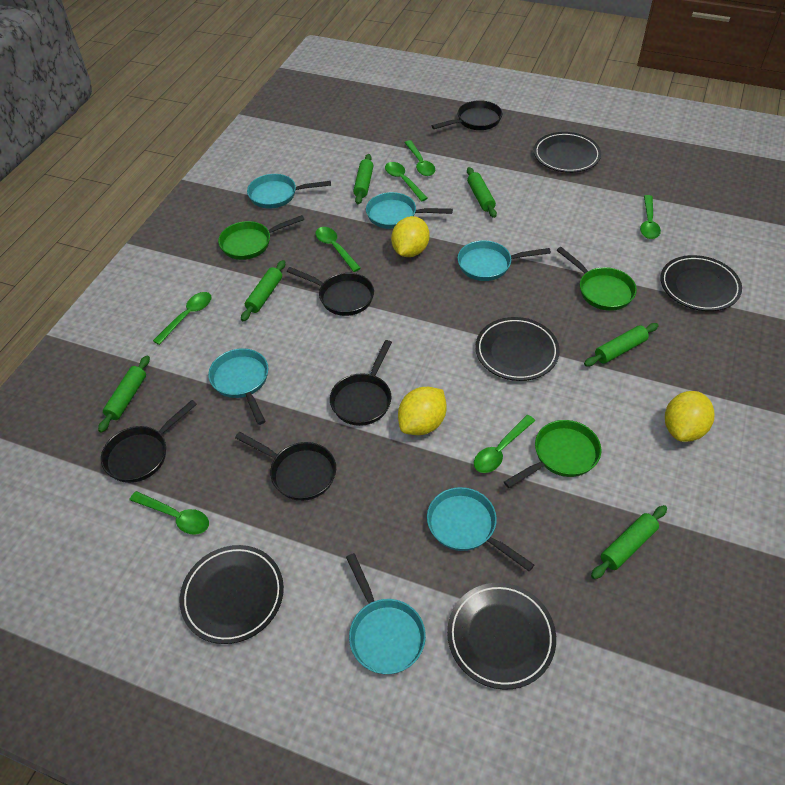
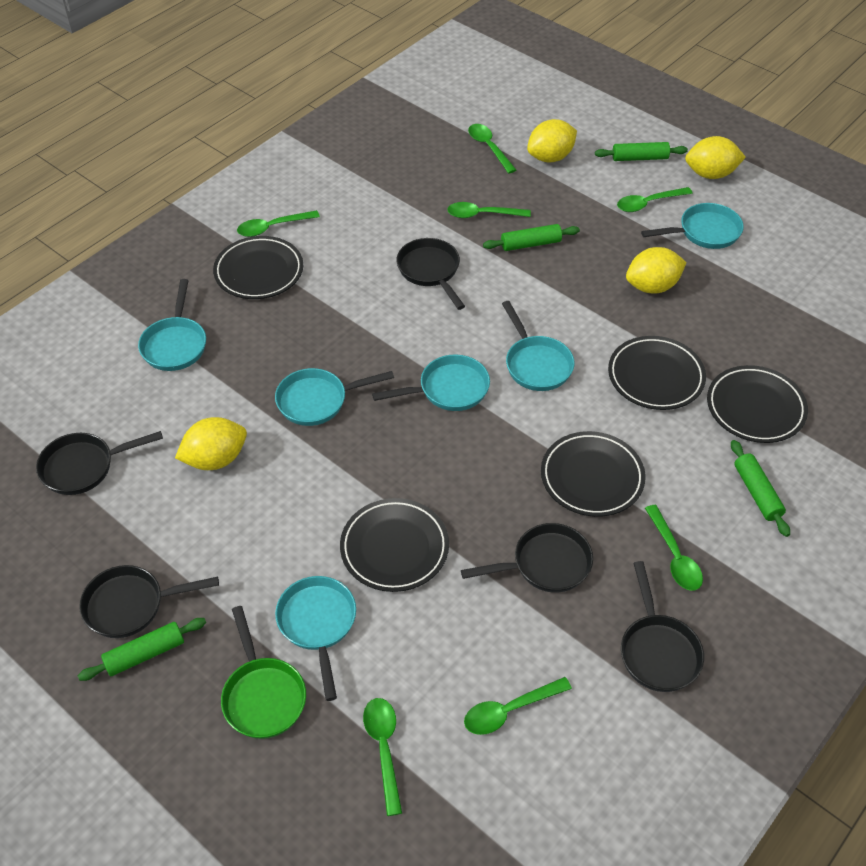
green pan: 3 -> 1
green rolling pin: 6 -> 4
yellow lemon: 3 -> 4

